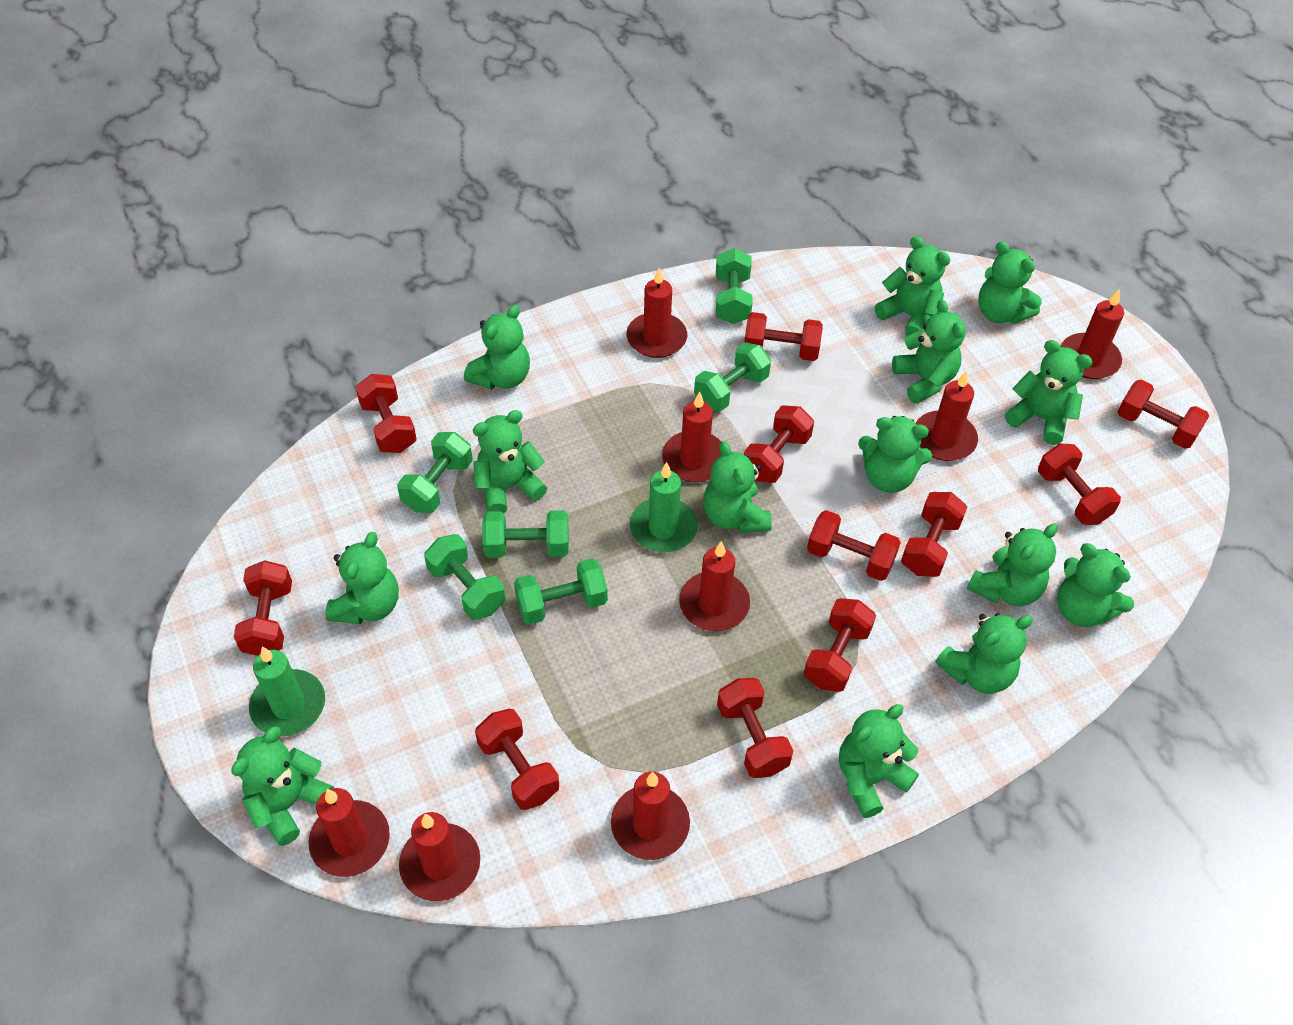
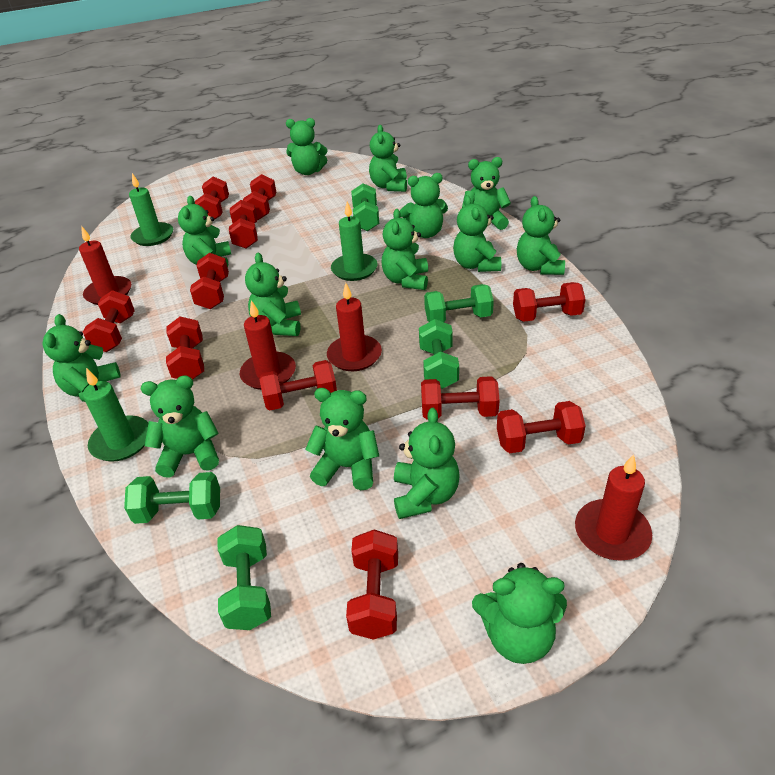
green candle: 2 -> 3
green dumbbell: 6 -> 5
red candle: 8 -> 4

